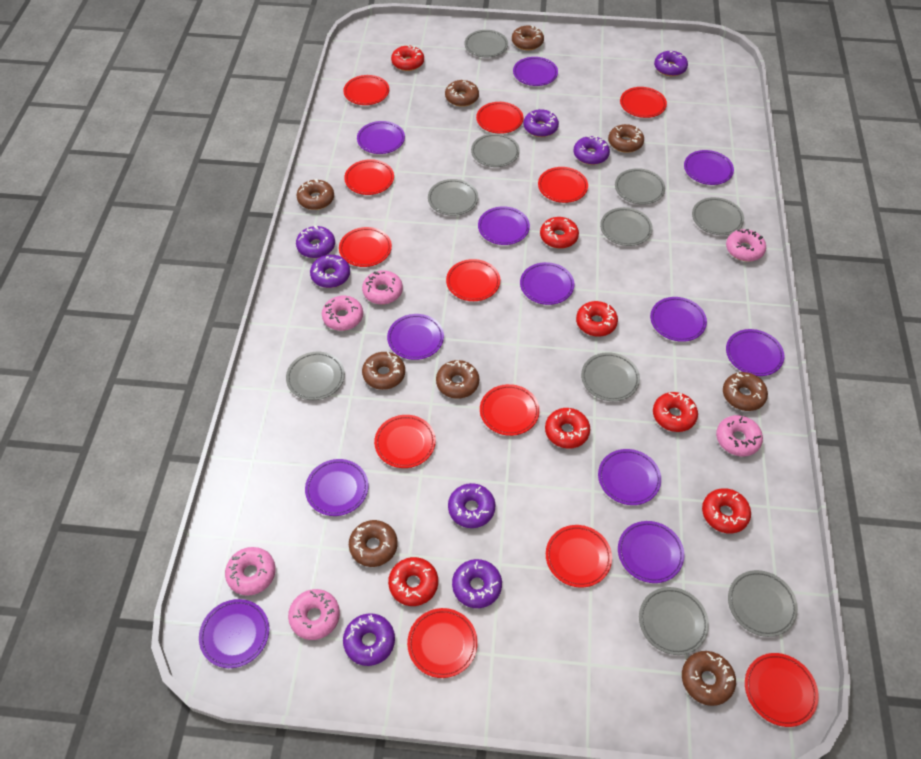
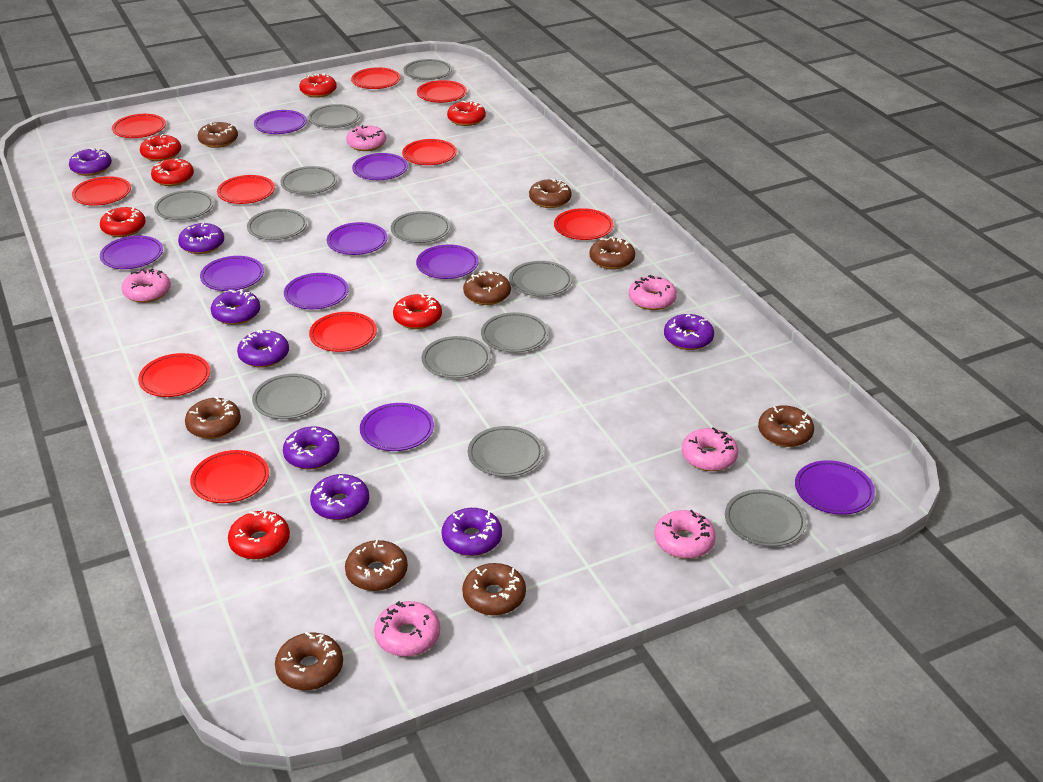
grey plate: 10 -> 12
purple plate: 12 -> 9
red plate: 12 -> 10

